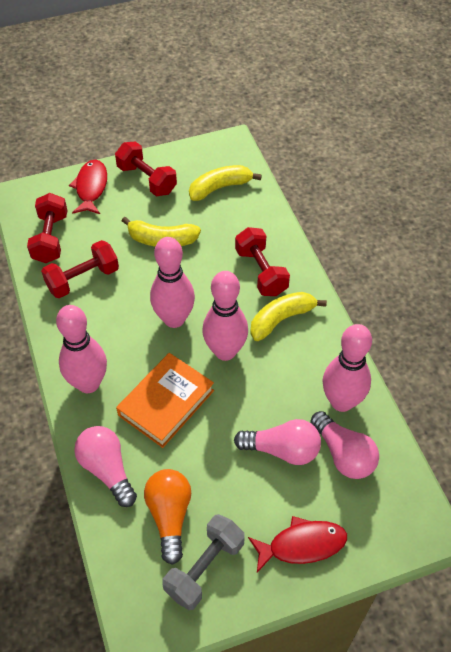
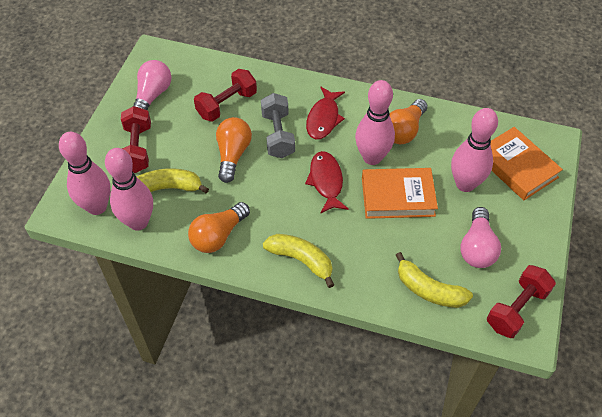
orange book: 1 -> 2
orange light bulb: 1 -> 3
pink light bulb: 3 -> 2
red dumbbell: 4 -> 3

